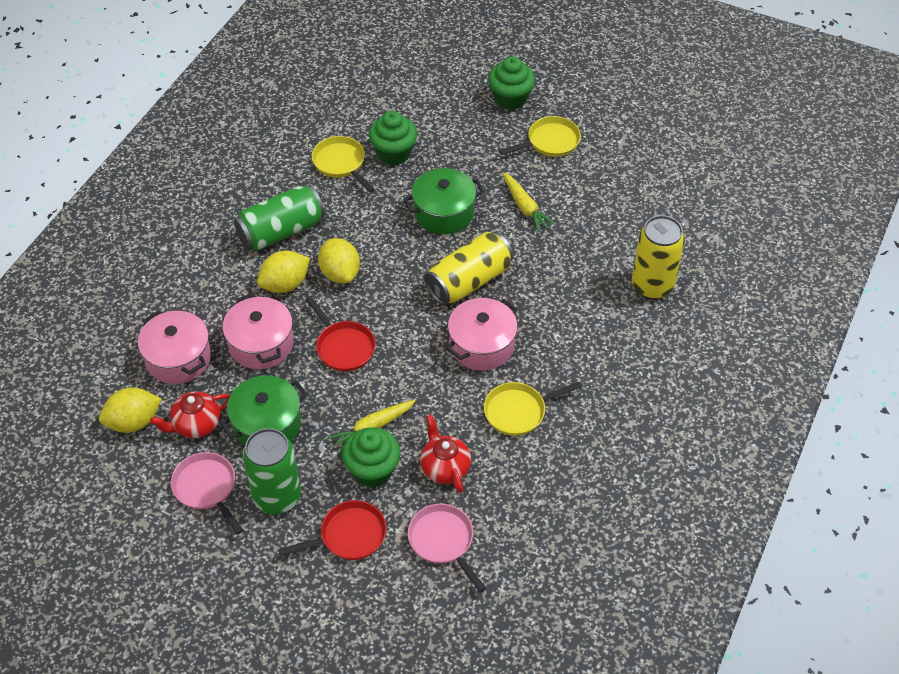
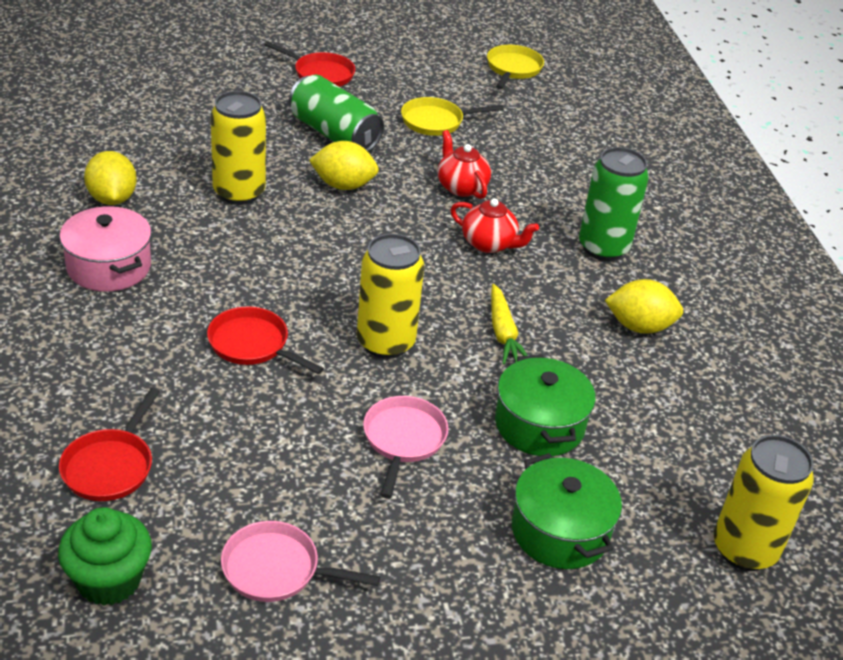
green cupcake: 3 -> 1
pink pot: 3 -> 1
red pan: 2 -> 3
yellow can: 2 -> 3
yellow carrot: 2 -> 1
yellow pan: 3 -> 2

